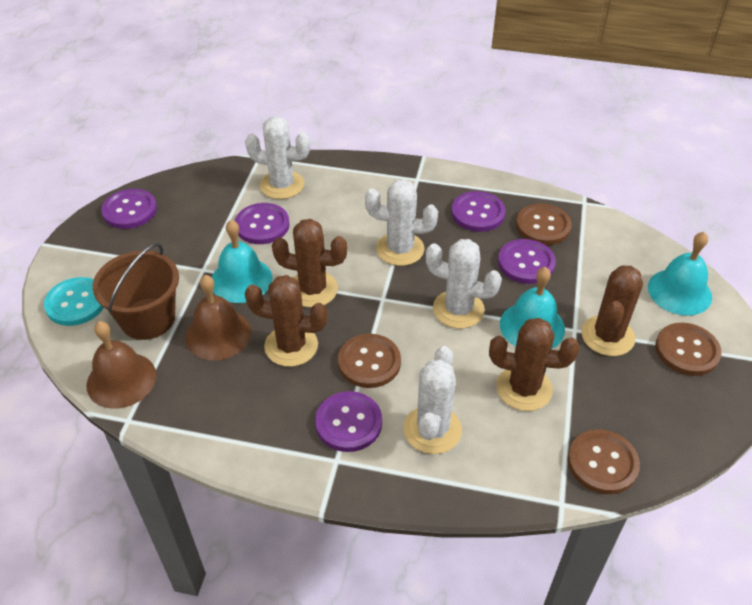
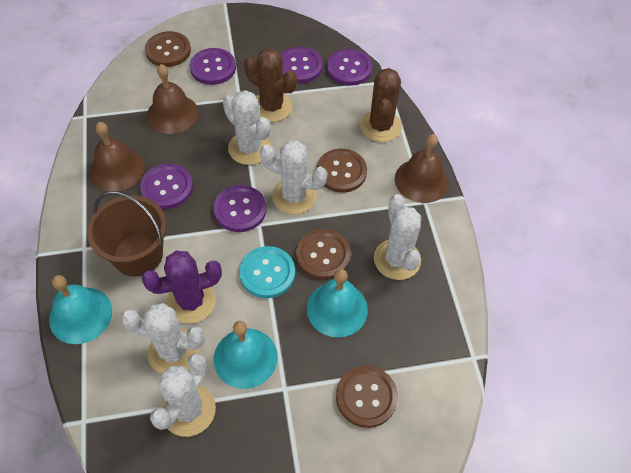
brown bell: 2 -> 3
brown cactus: 4 -> 2
purple cactus: 0 -> 1
white cactus: 4 -> 5

